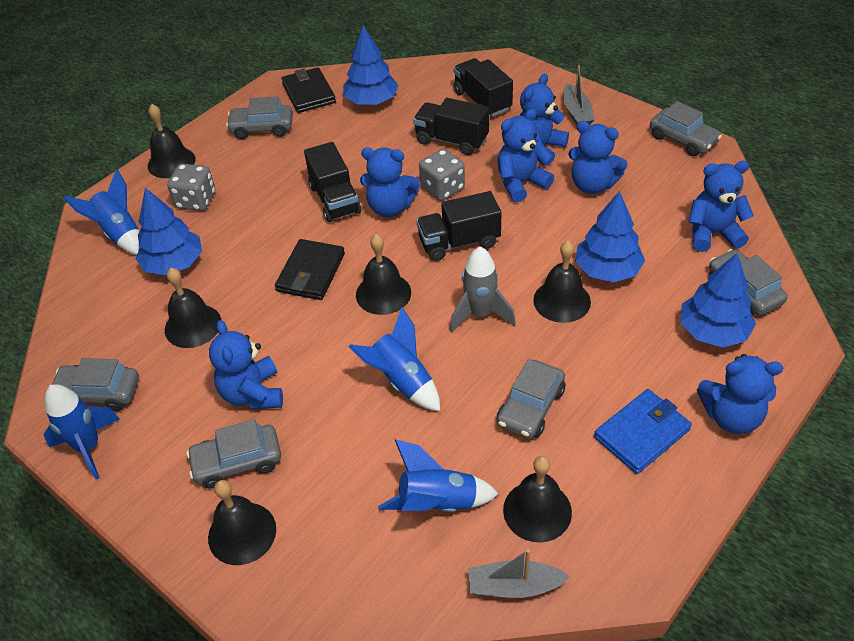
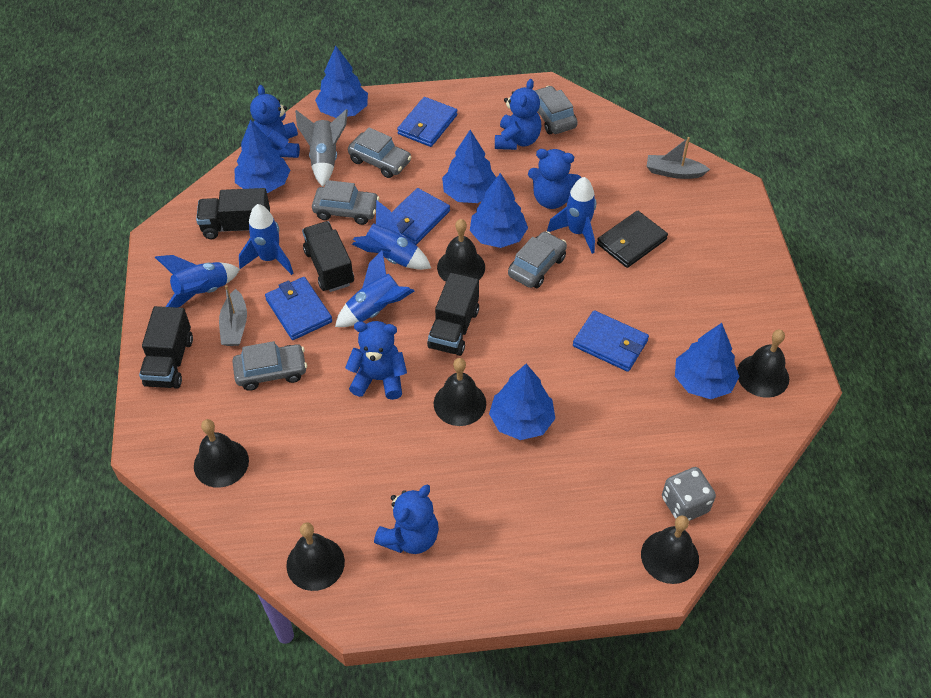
black wallet: 2 -> 1
blue rocket: 4 -> 5
blue teddy bear: 7 -> 5
blue tree: 4 -> 6
blue wallet: 1 -> 4
grey car: 6 -> 5
grey dice: 2 -> 1

